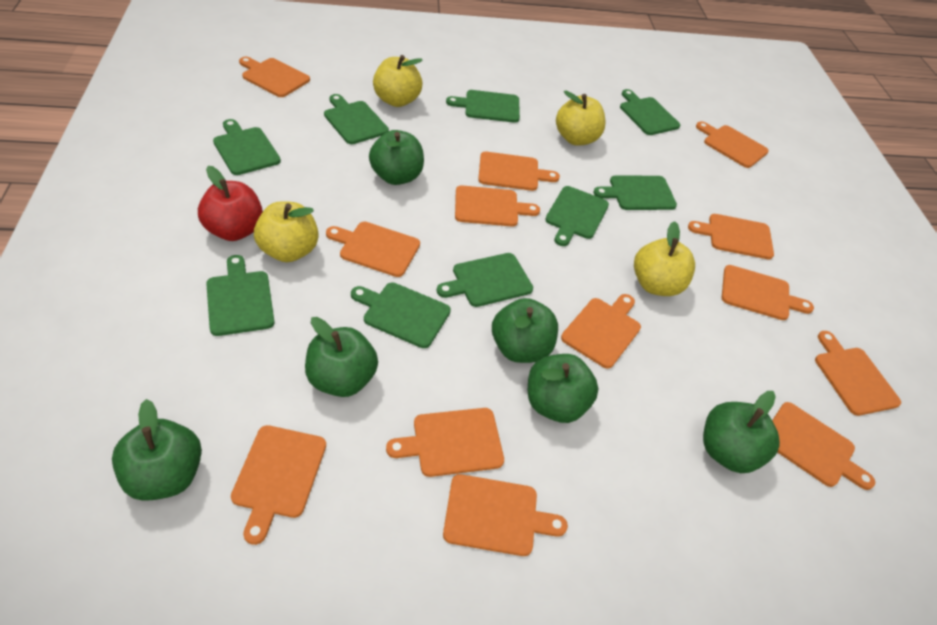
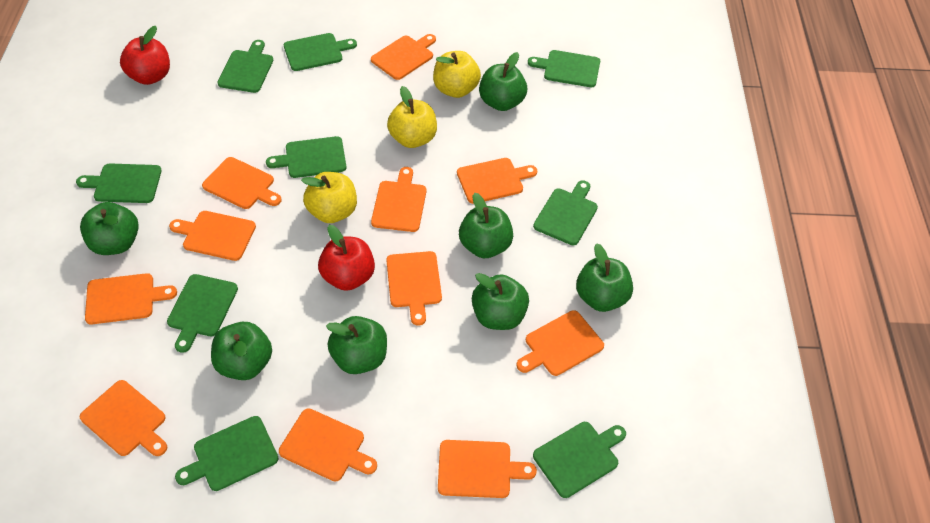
green apple: 6 -> 7
orange cutting board: 13 -> 11
red apple: 1 -> 2
yellow apple: 4 -> 3

